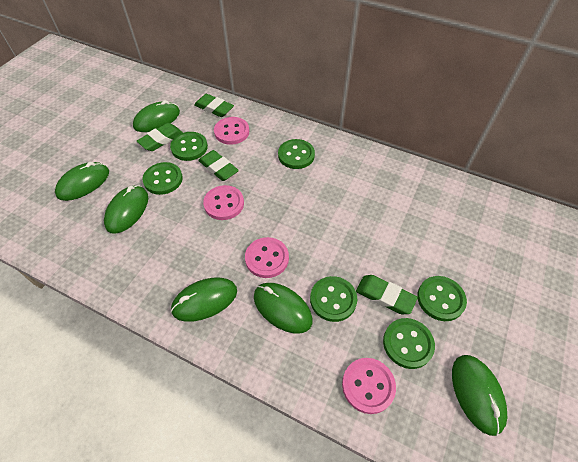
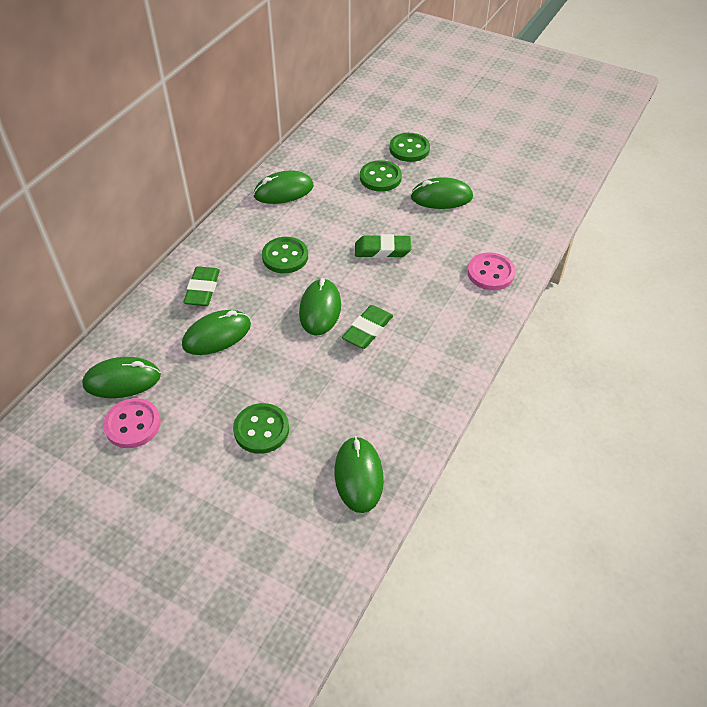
green button: 6 -> 4
green eraser: 4 -> 3
pink button: 4 -> 2

